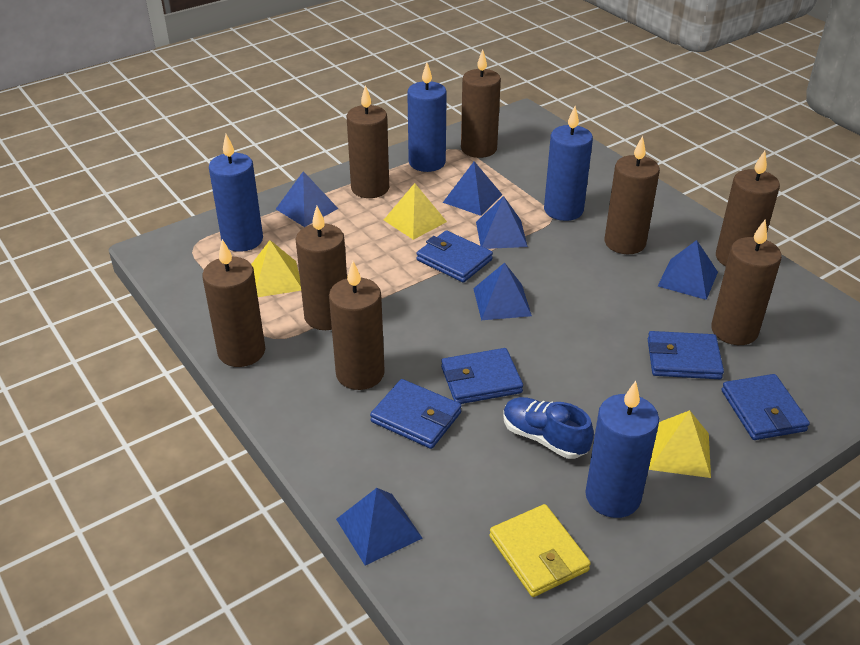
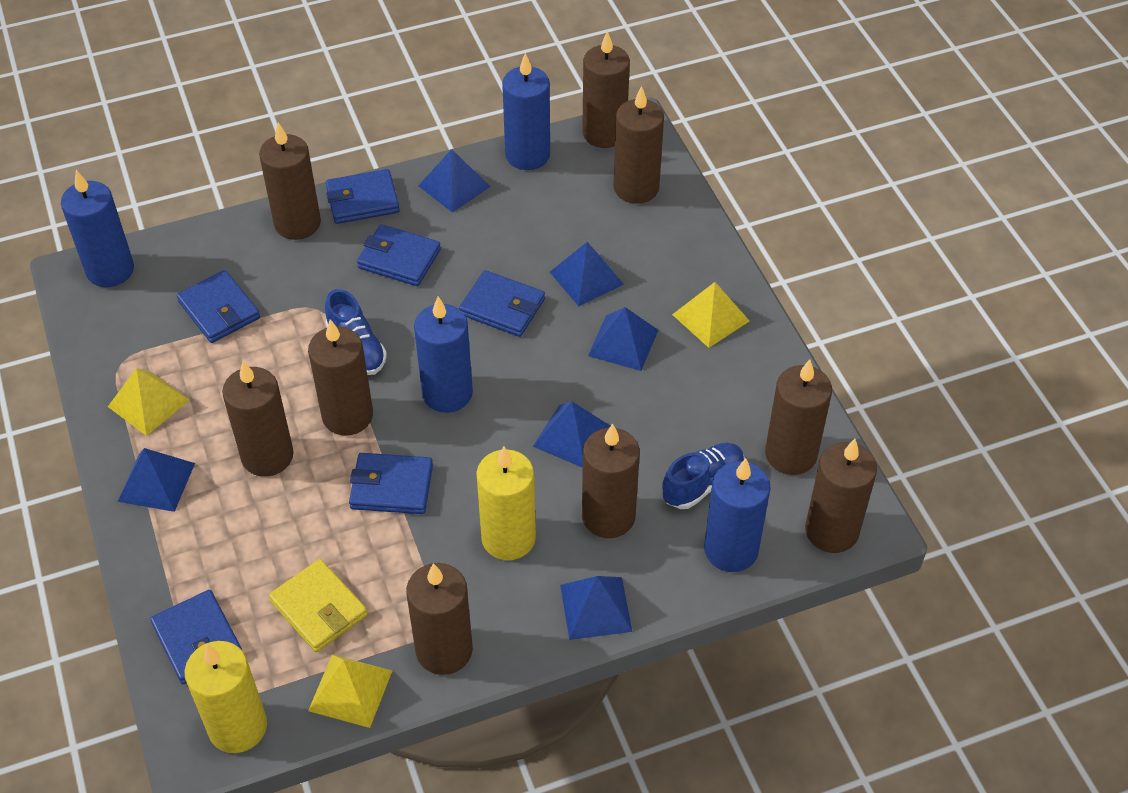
blue shoe: 1 -> 2
blue wallet: 5 -> 6
brown candle: 8 -> 9
yellow candle: 0 -> 2

